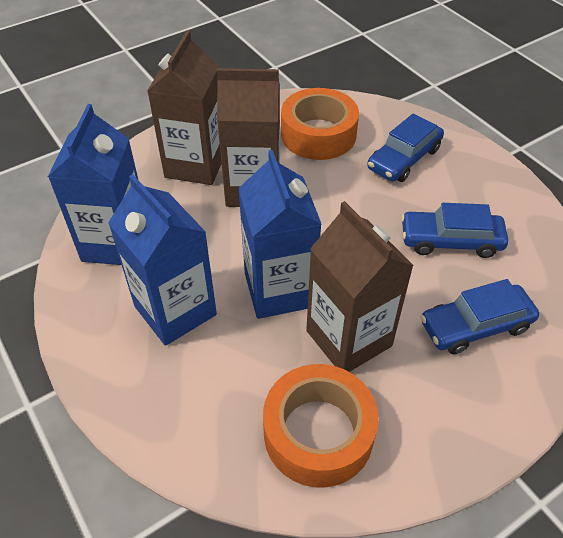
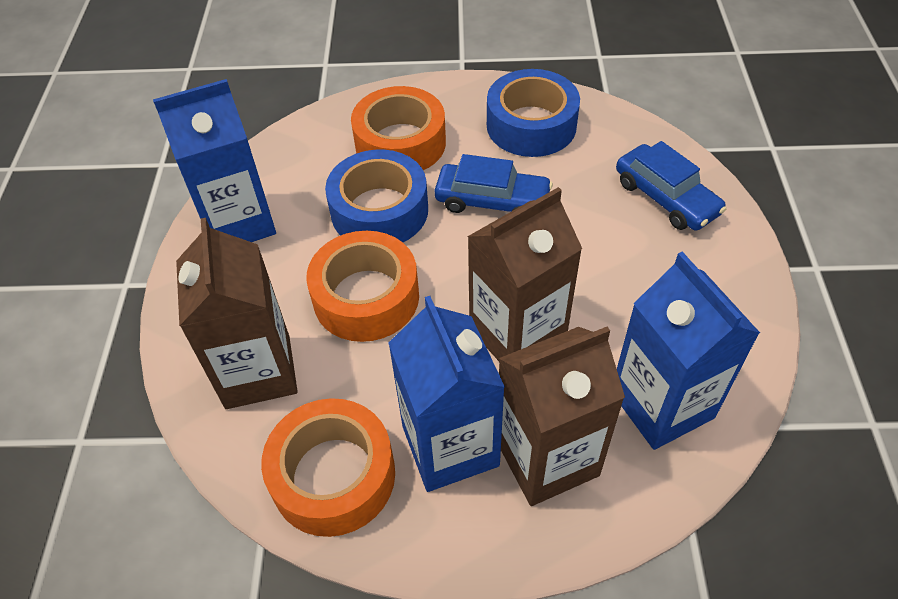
blue car: 3 -> 2
blue tape: 0 -> 2
orange tape: 2 -> 3

